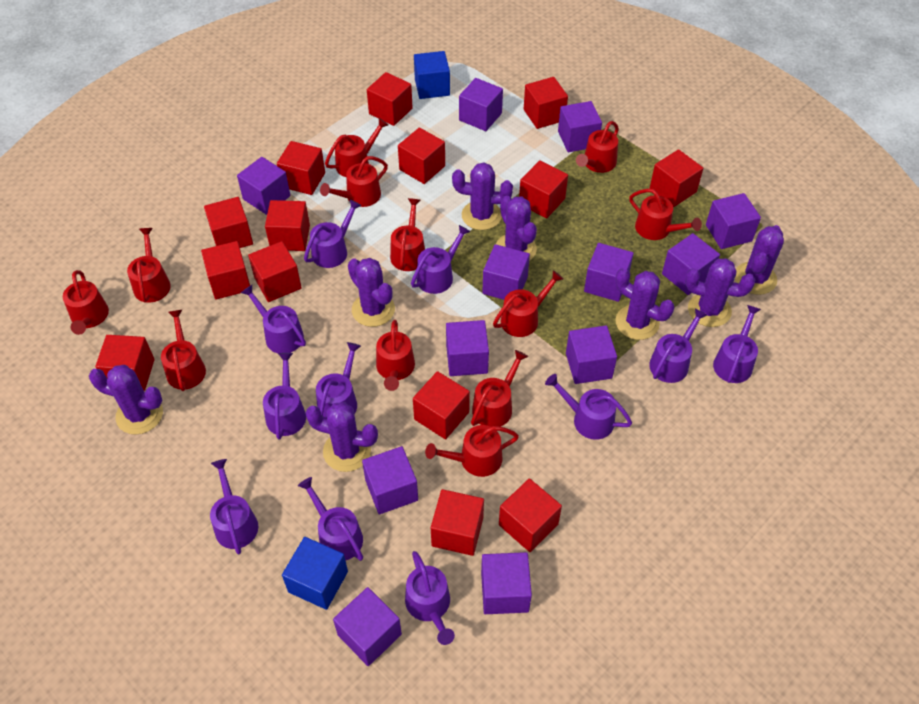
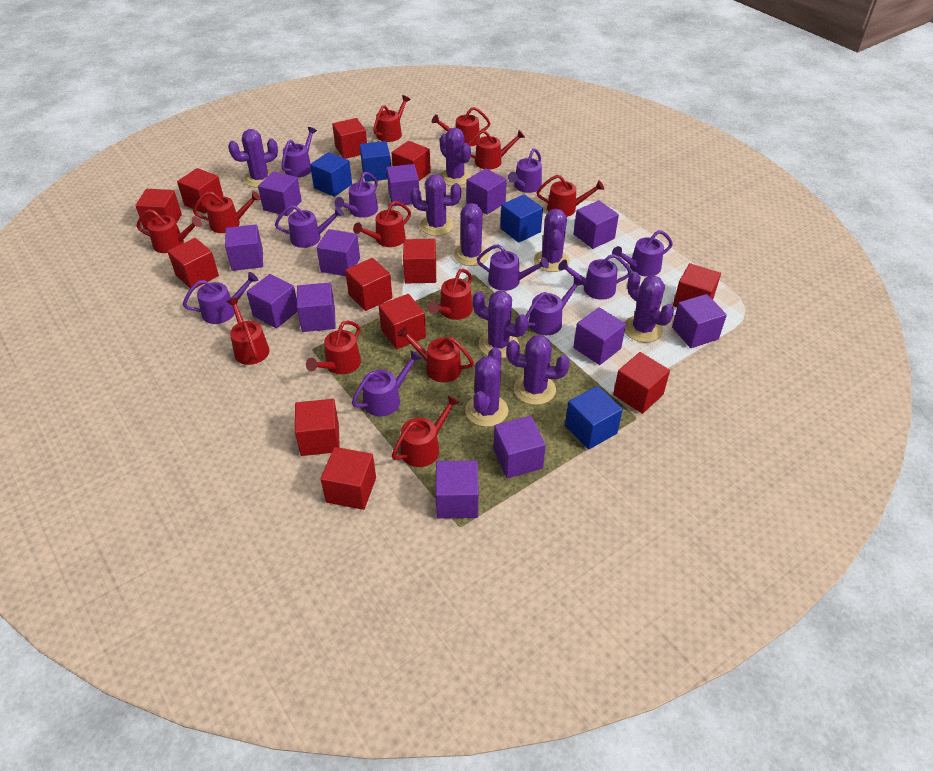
blue cube: 2 -> 4
purple cactus: 8 -> 9
purple watering can: 11 -> 10
red cube: 14 -> 12

